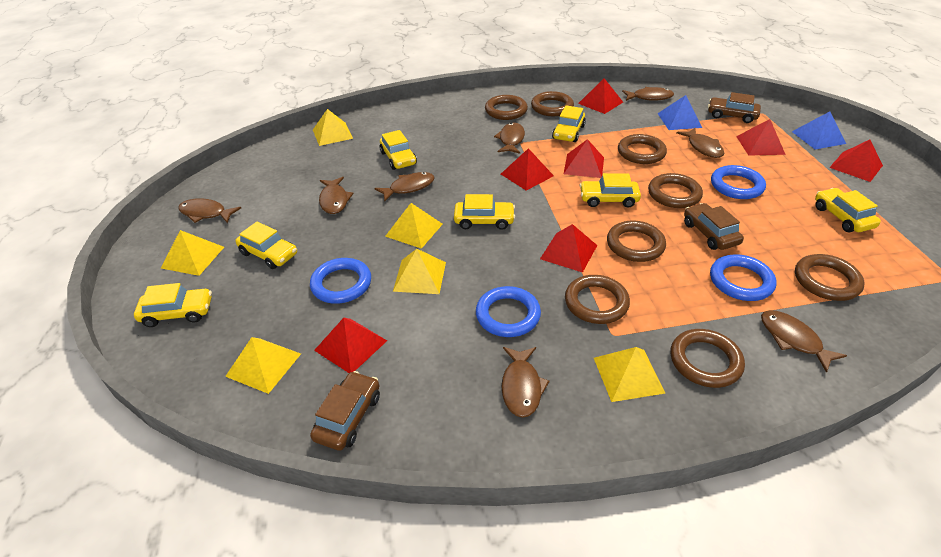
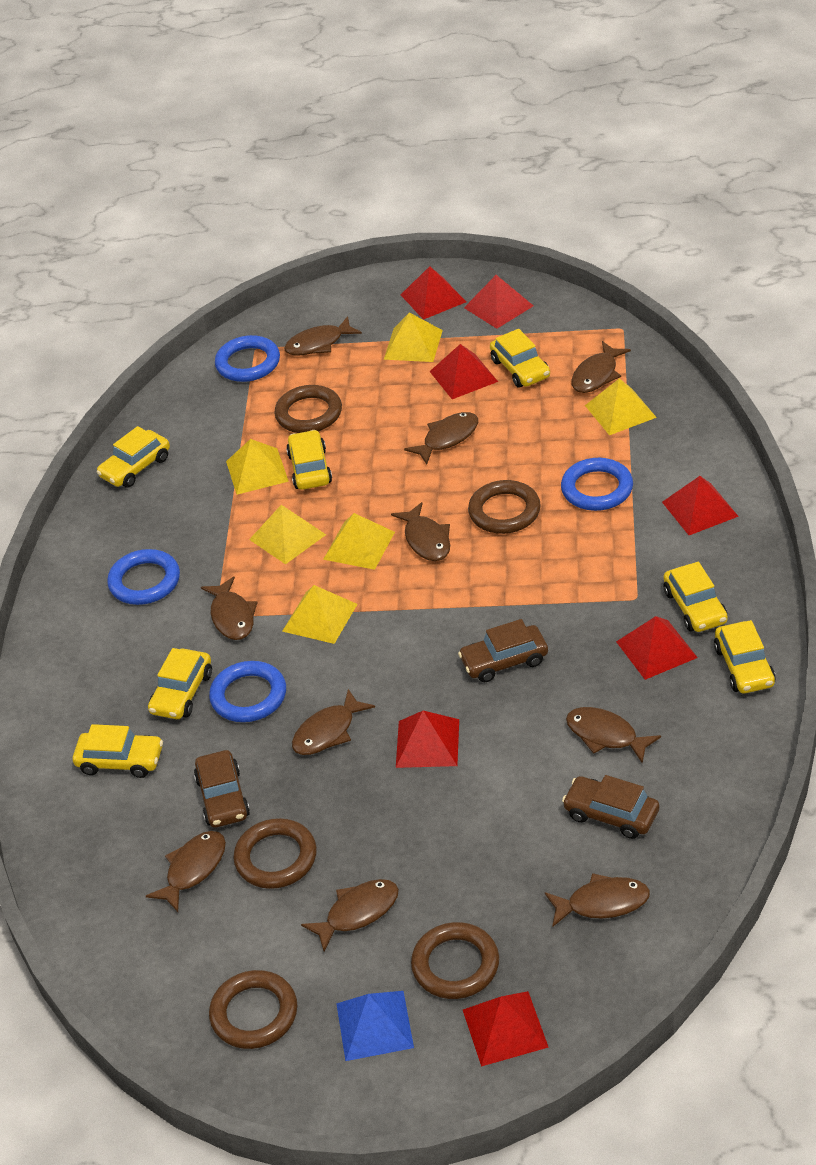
blue pyramid: 2 -> 1
brown fish: 8 -> 10
brown ring: 8 -> 5

